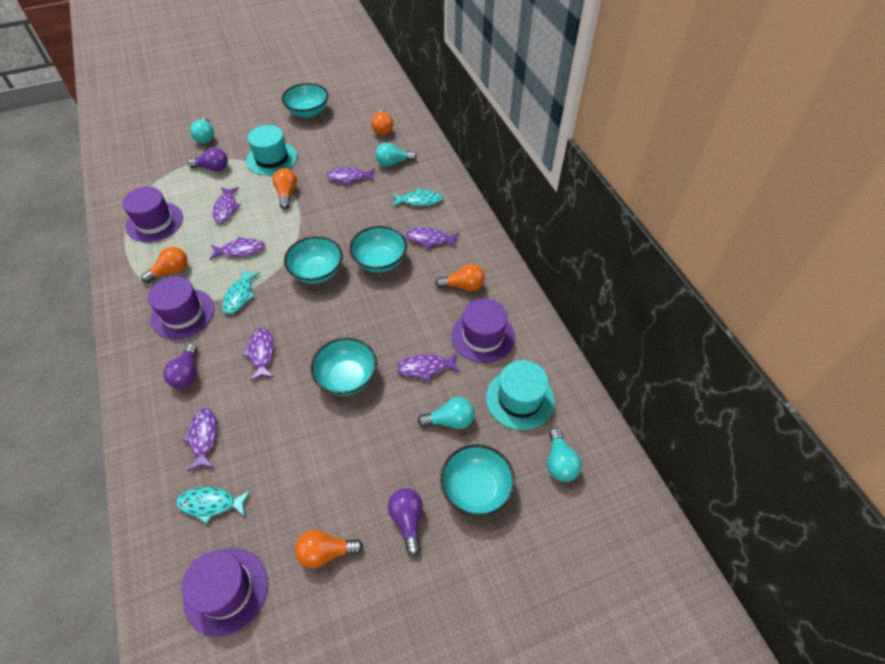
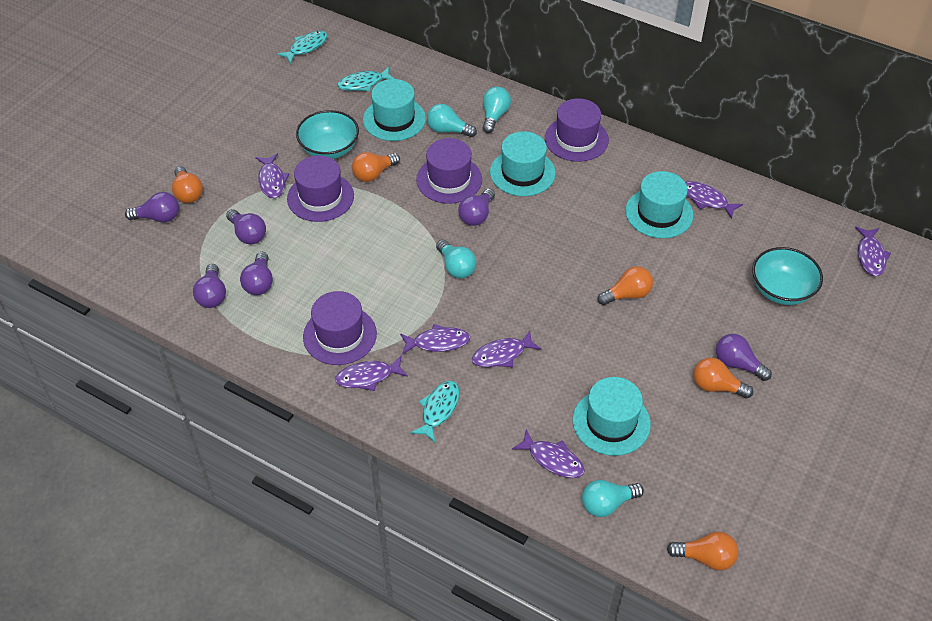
purple light bulb: 3 -> 6
turquoise bowl: 5 -> 2
turquoise hat: 2 -> 4

